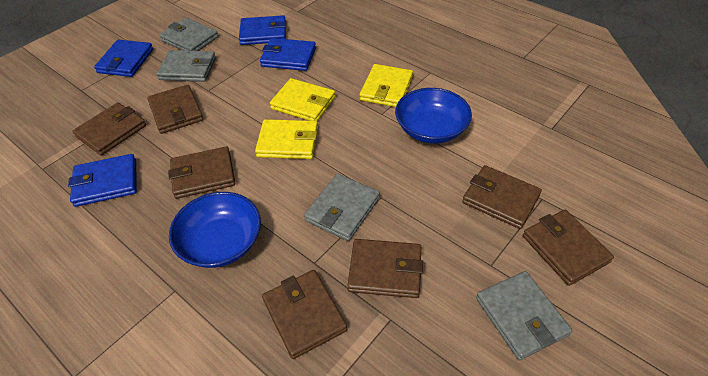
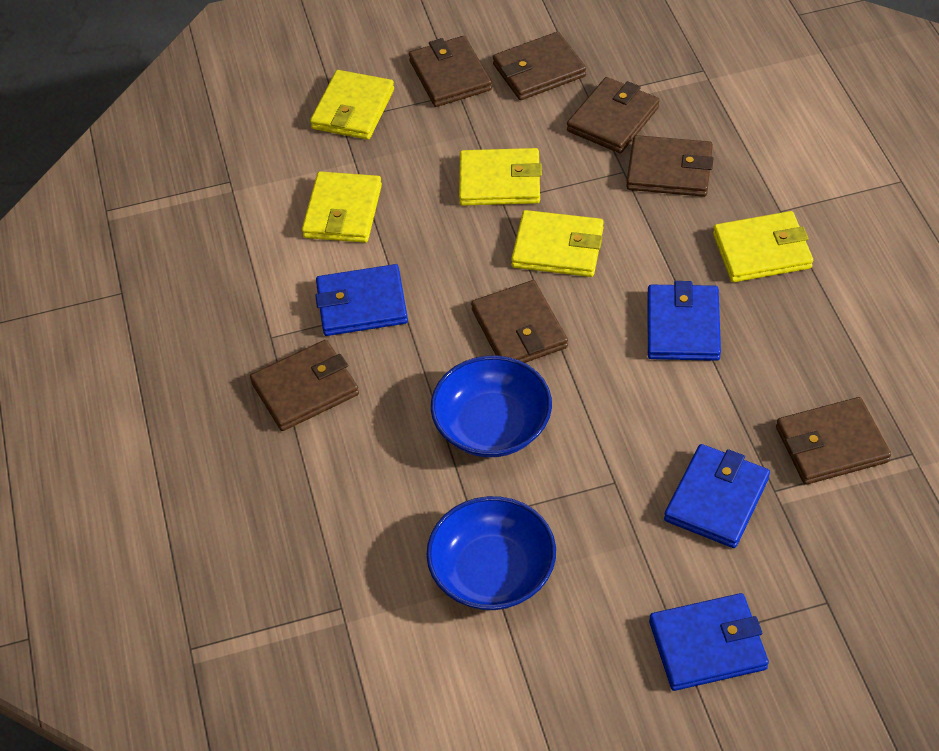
grey wallet: 4 -> 0
yellow wallet: 3 -> 5

